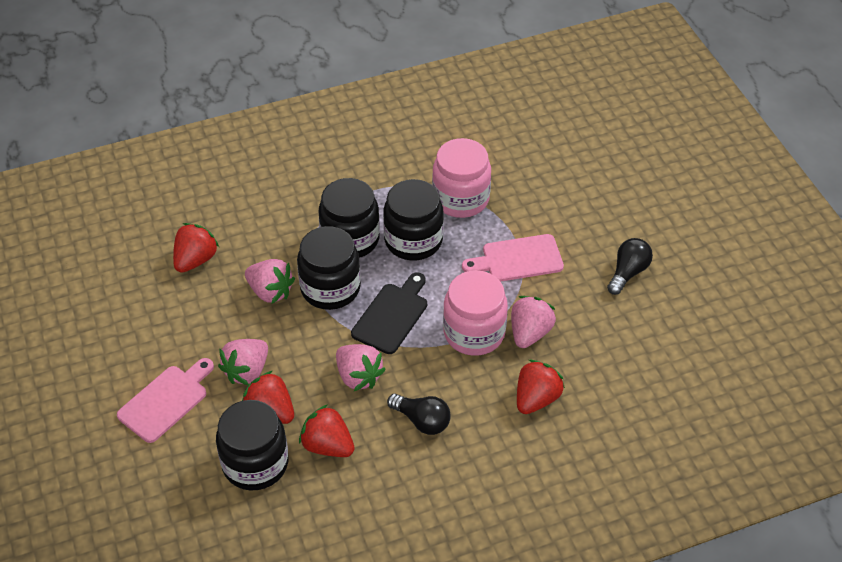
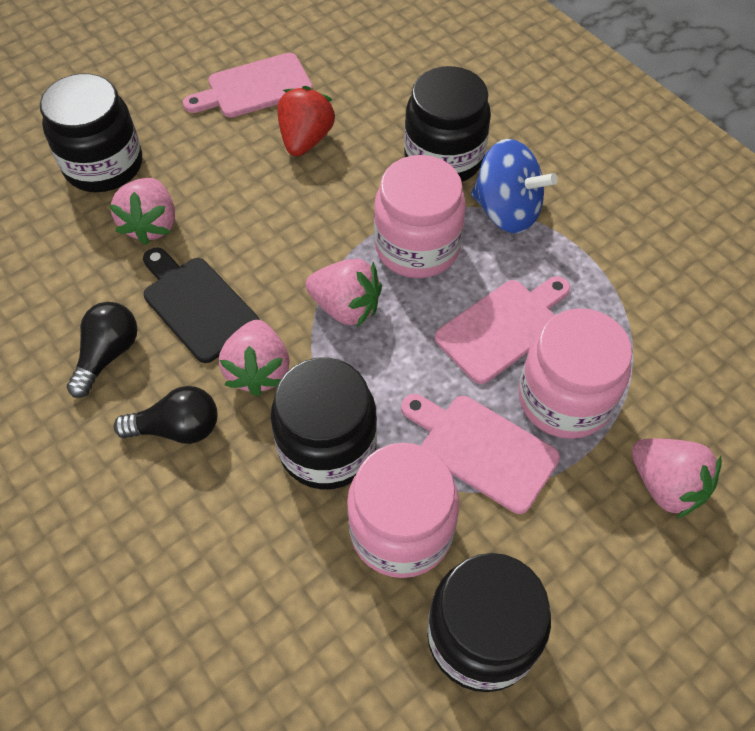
blue spinning top: 0 -> 1
pink cutting board: 2 -> 3
pink jar: 2 -> 3
red strawberry: 4 -> 1

